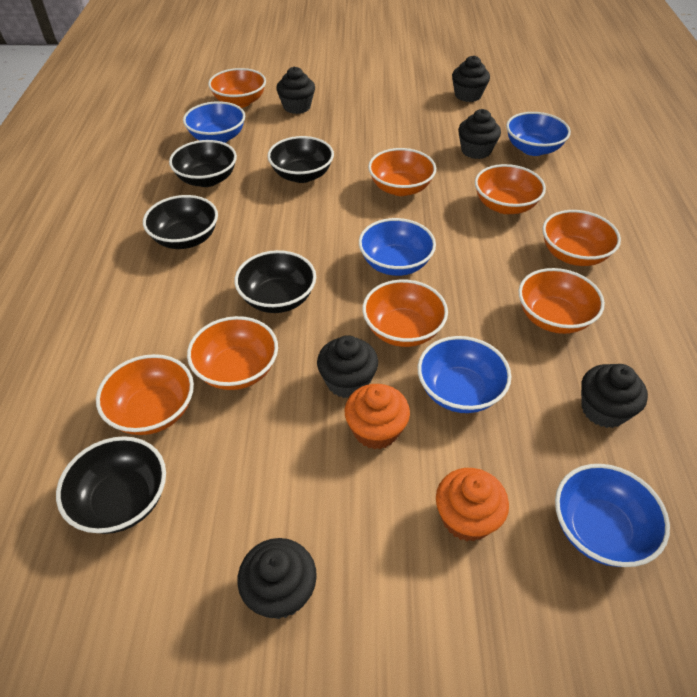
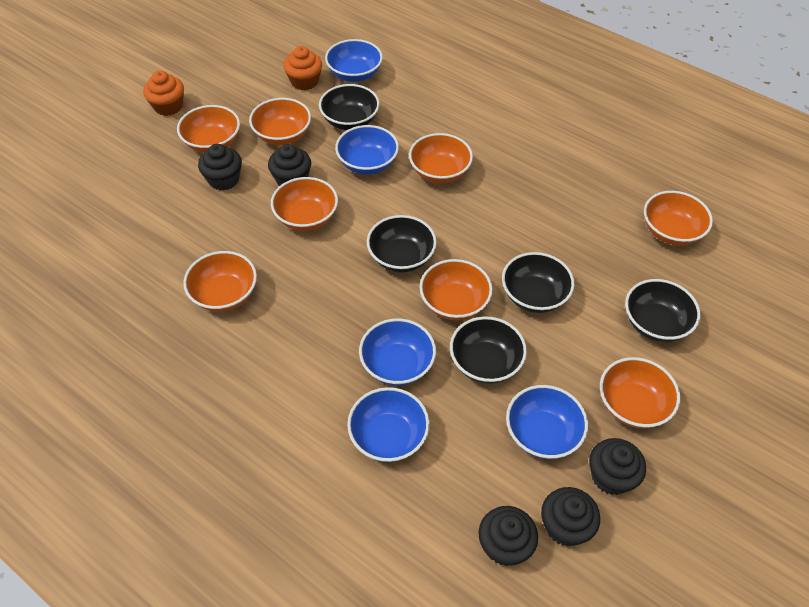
black cupcake: 6 -> 5

